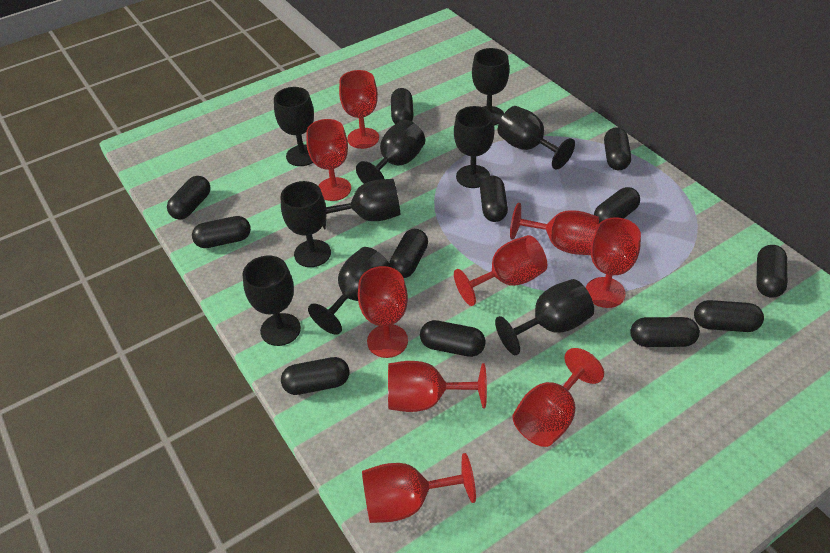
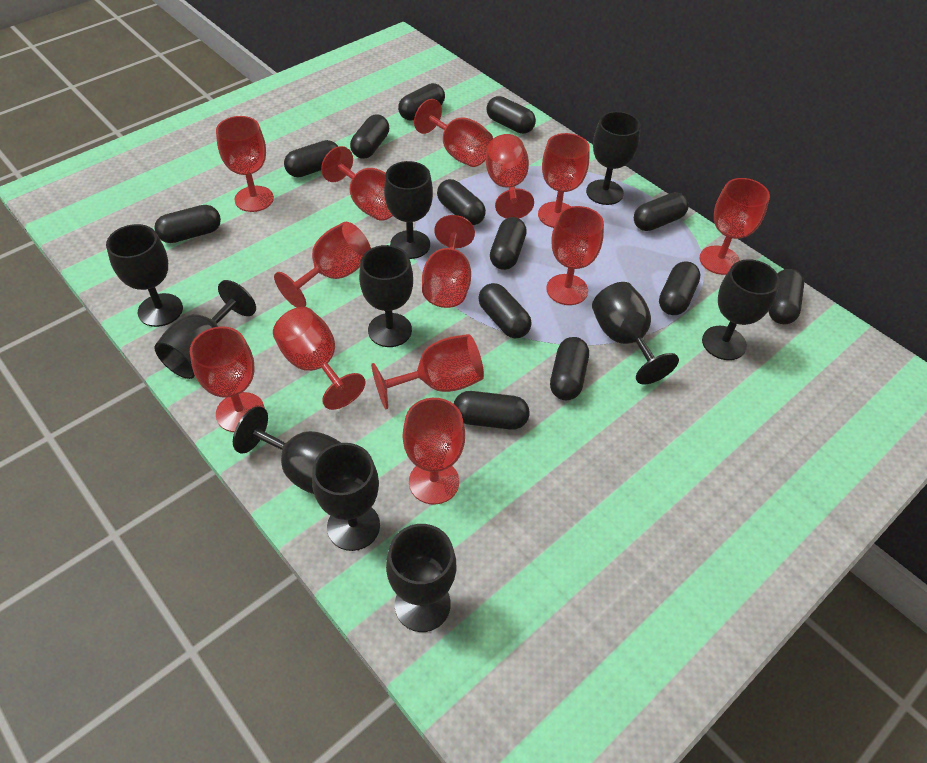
black capsule: 12 -> 13
red goblet: 9 -> 13

